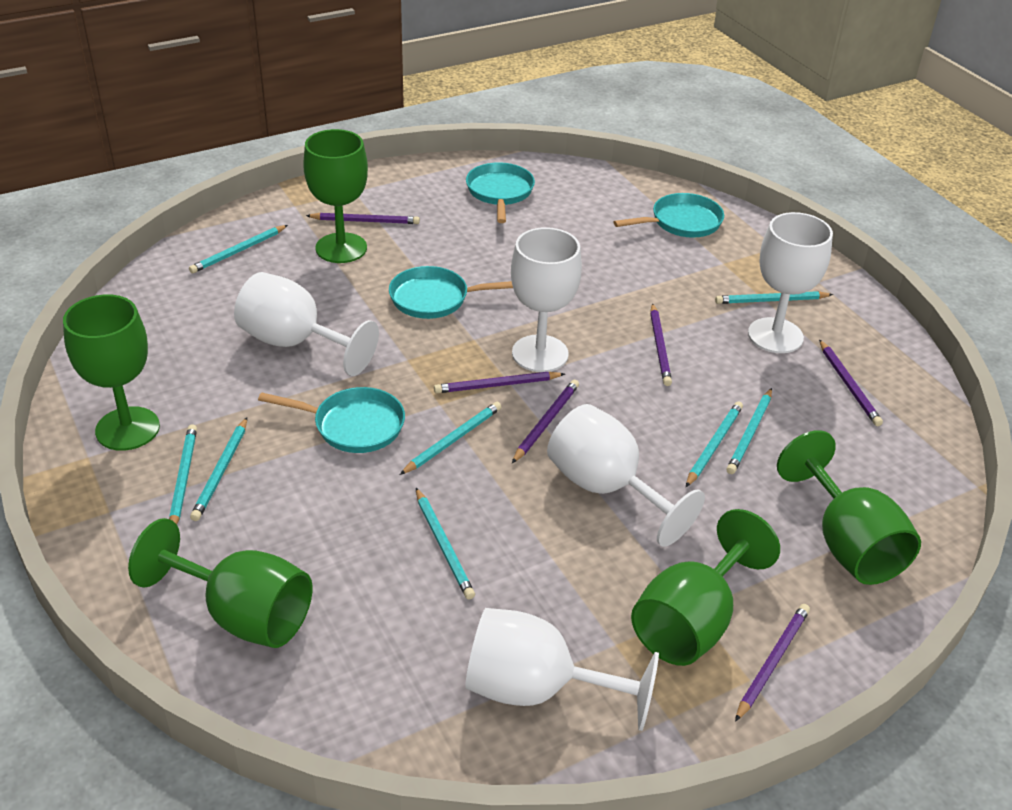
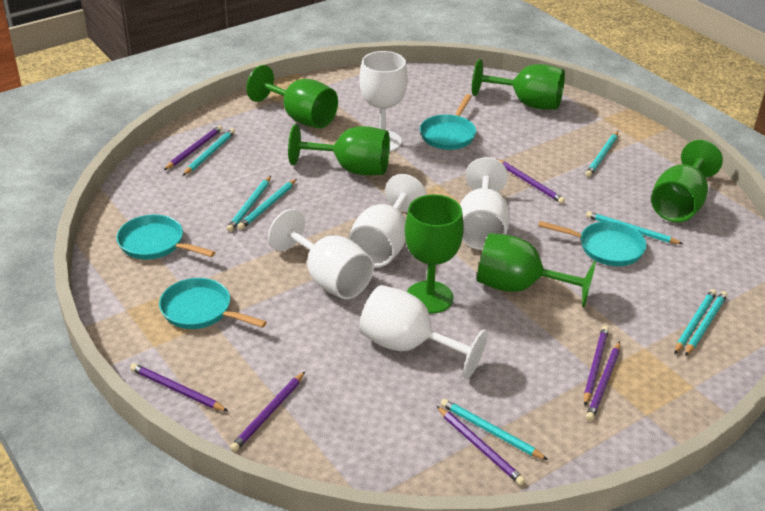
green goblet: 5 -> 6
purple pencil: 6 -> 7

